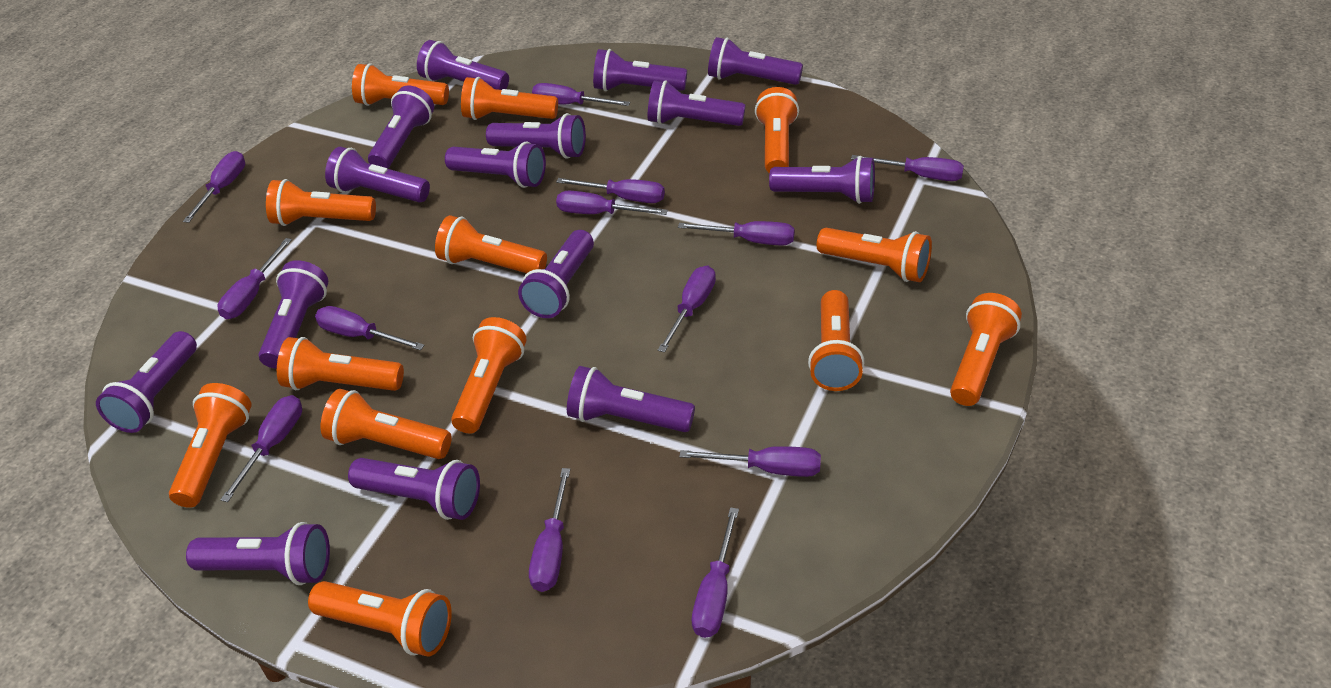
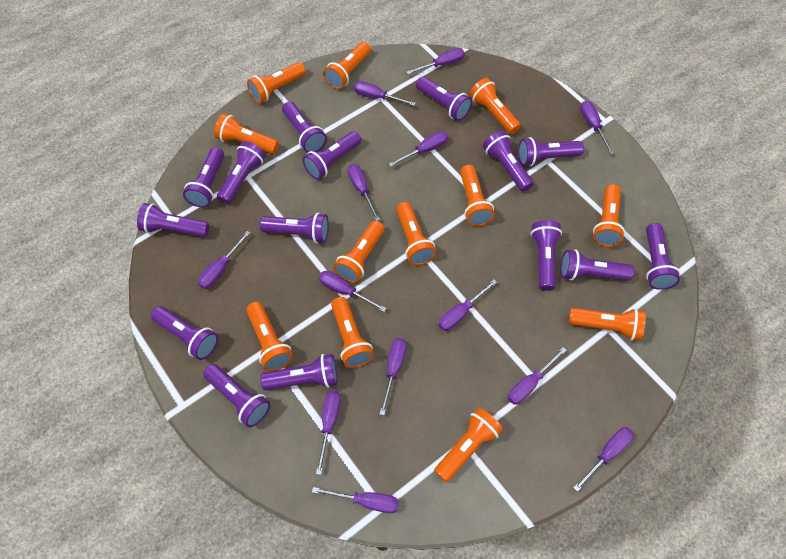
orange flashlight: 13 -> 12

